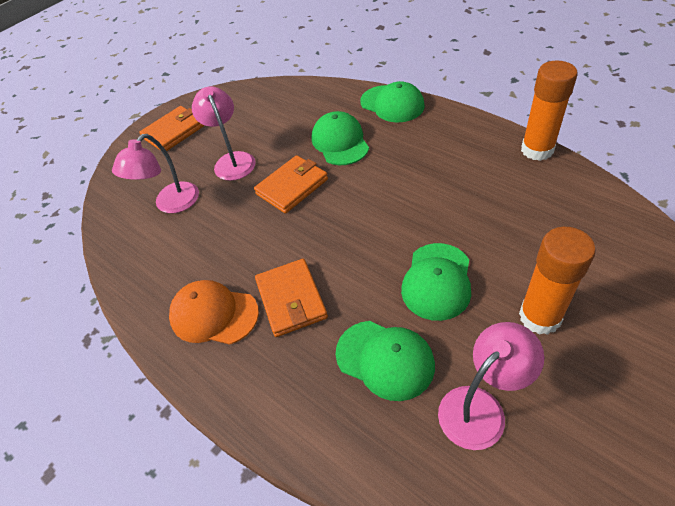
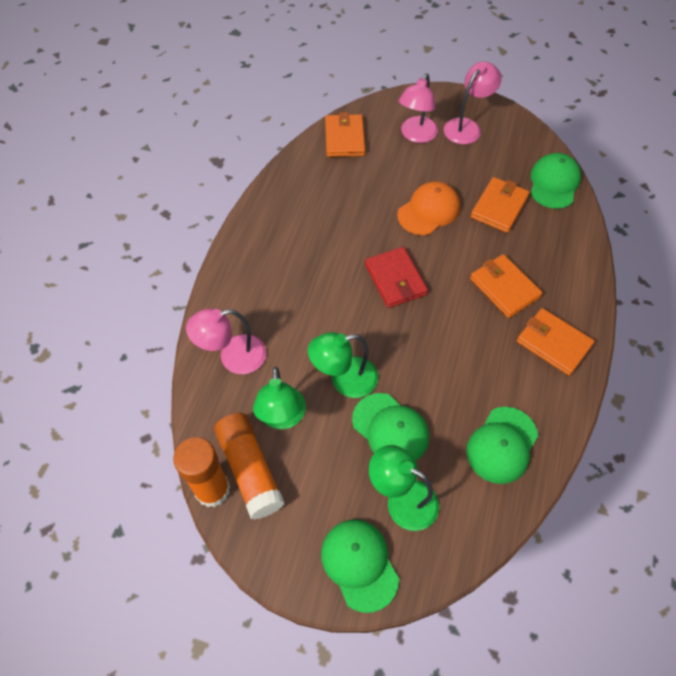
green lamp: 0 -> 3
orange wallet: 3 -> 4
red wallet: 0 -> 1

